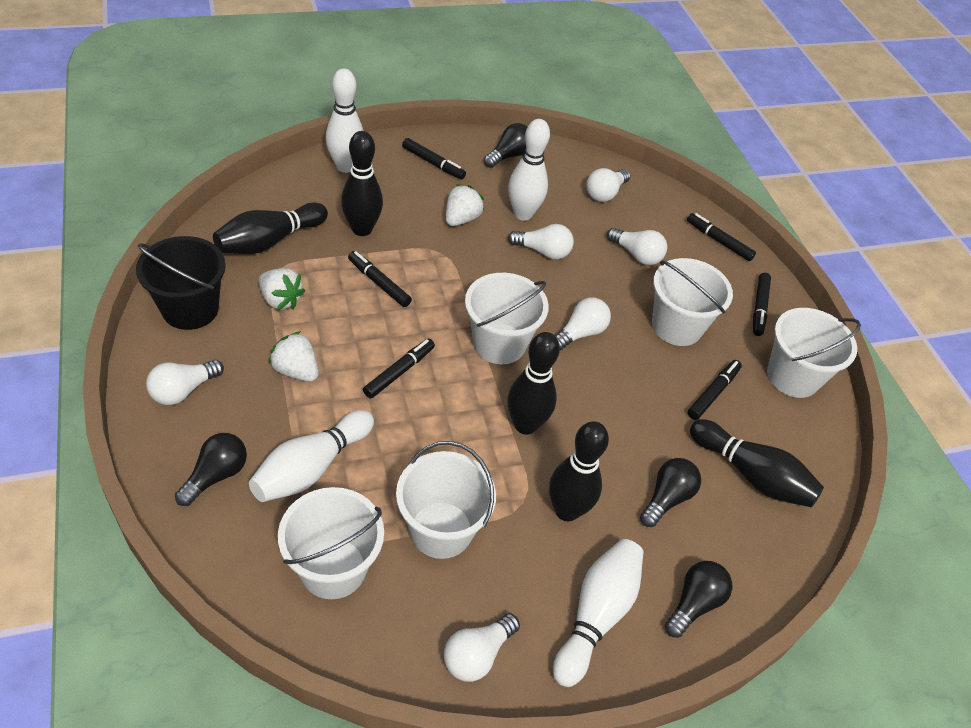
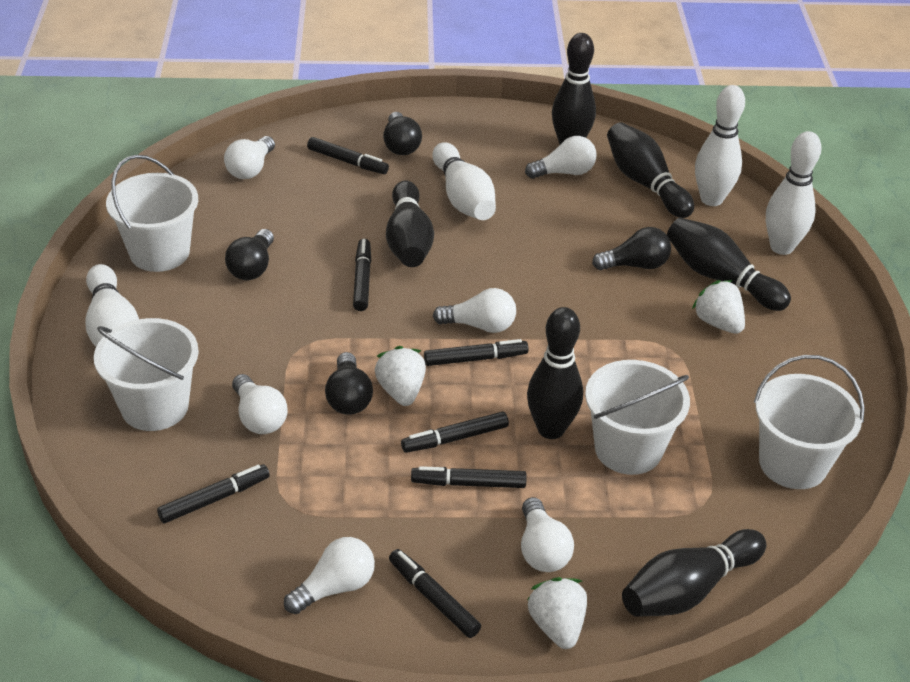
black bowling pin: 5 -> 6
black bucket: 1 -> 0
black marker: 6 -> 7
white bucket: 5 -> 4

